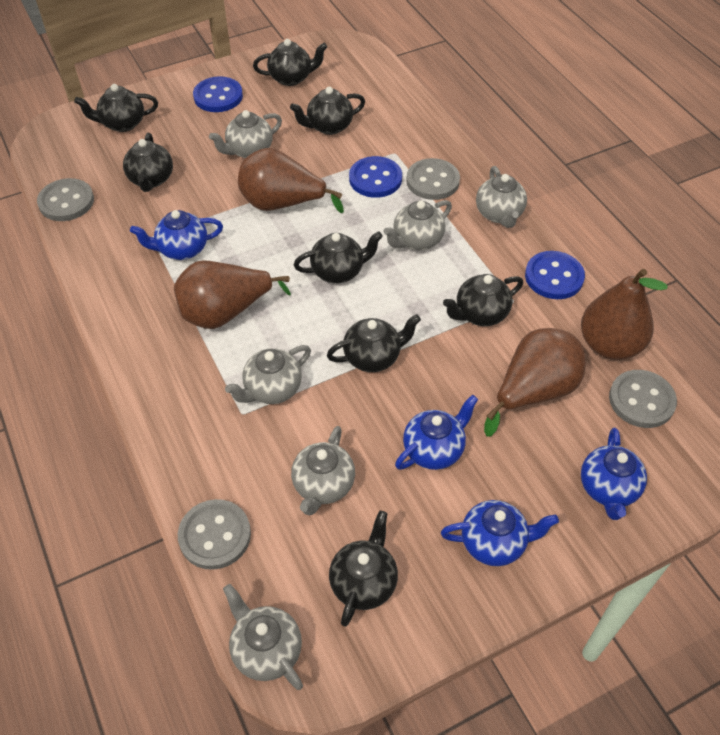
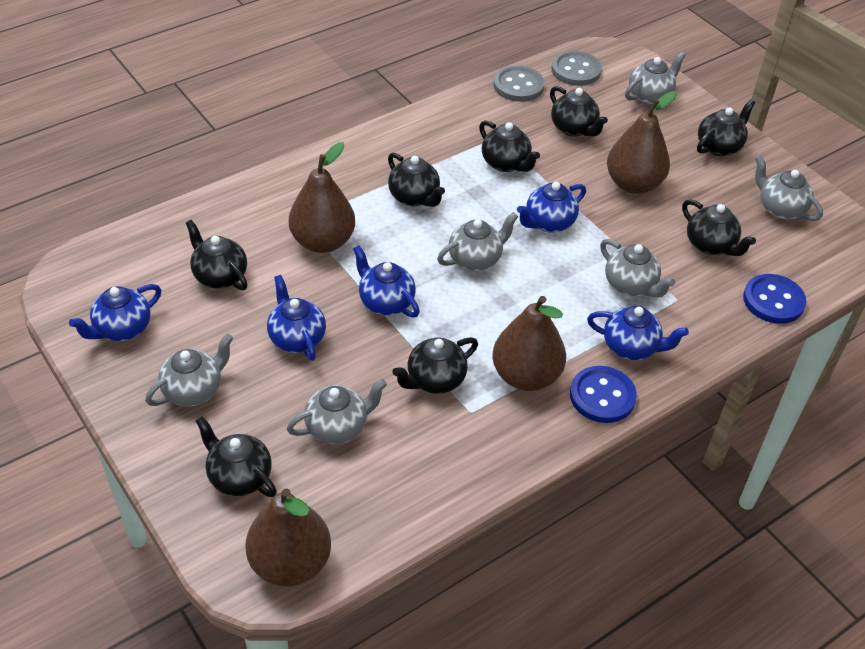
blue button: 3 -> 2
blue teapot: 4 -> 5
grey button: 4 -> 2

